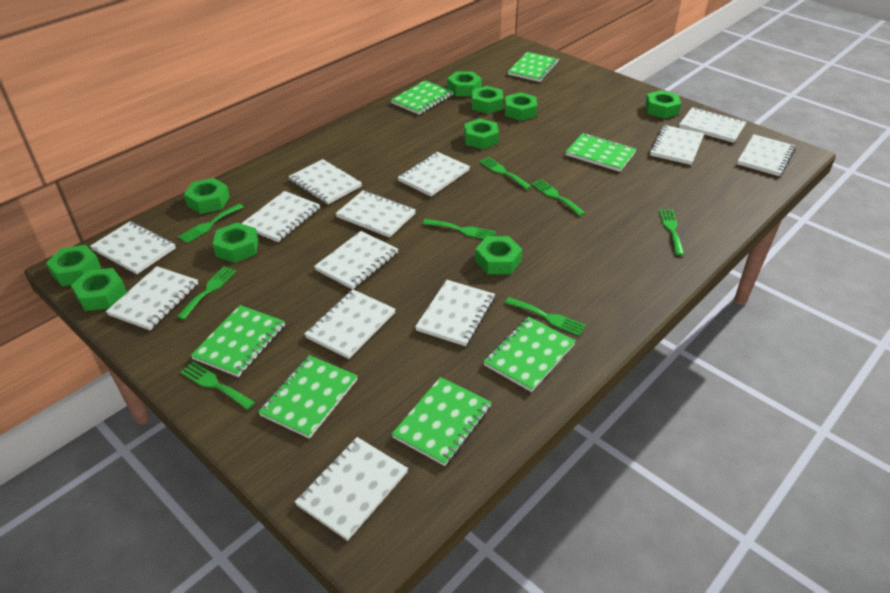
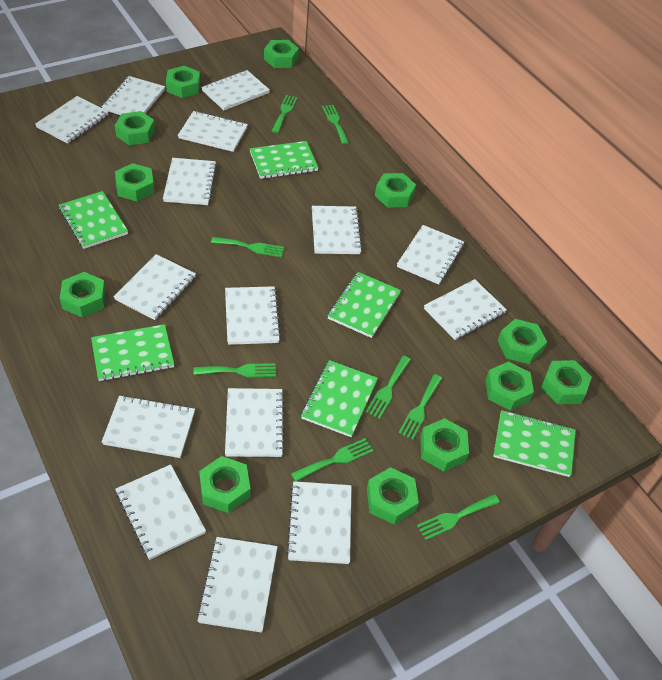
green notebook: 7 -> 6
green nut: 10 -> 12
white notebook: 13 -> 15

